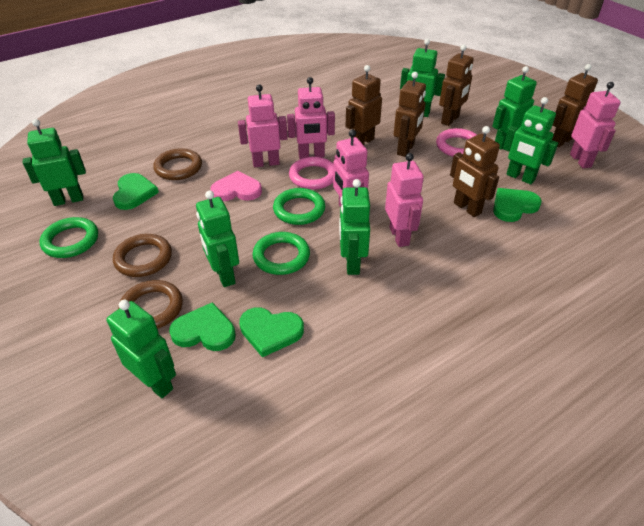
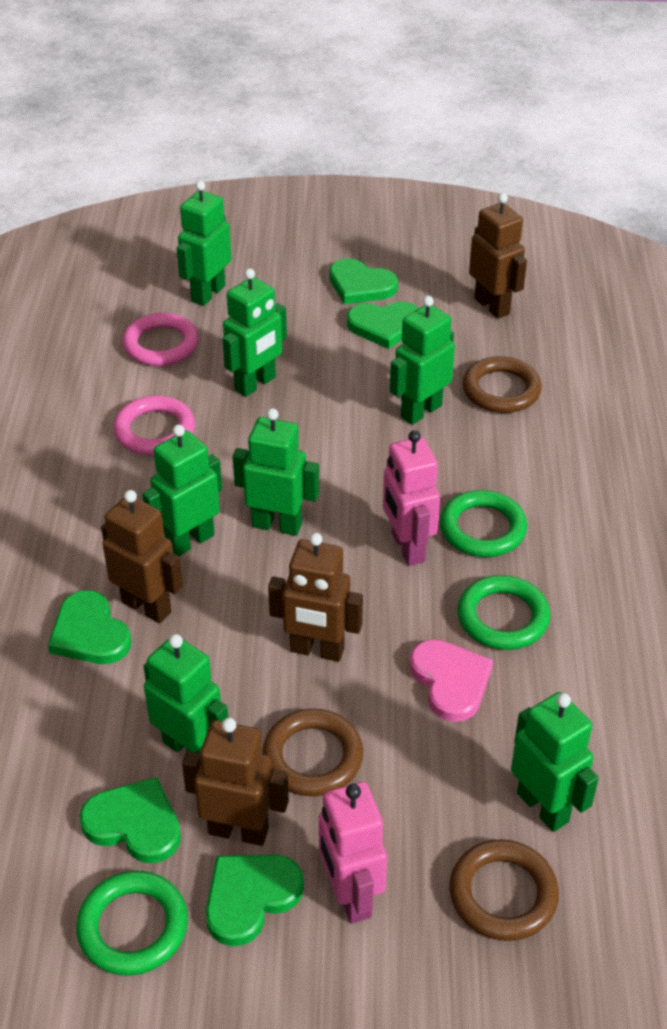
brown robot: 5 -> 4
green heart: 4 -> 5
pink robot: 5 -> 2

